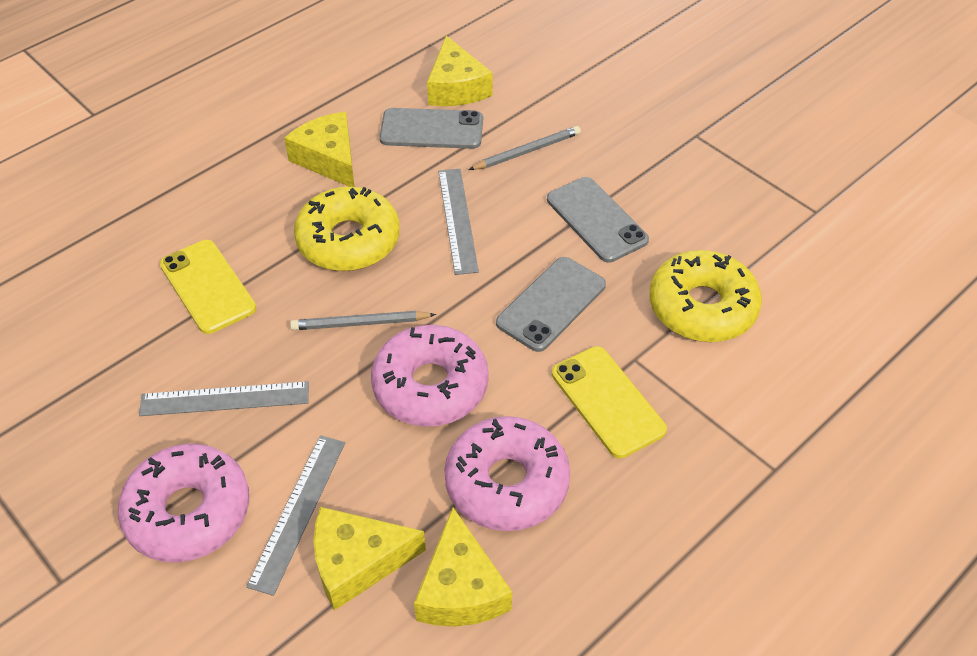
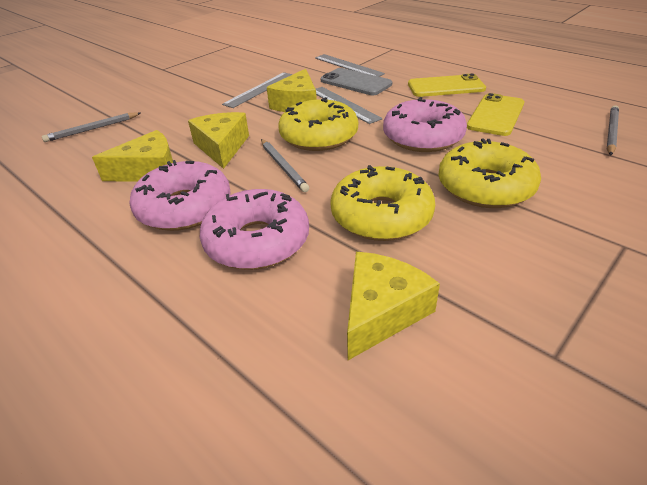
grey pencil: 2 -> 3
grey phone: 3 -> 1
yellow donut: 2 -> 3

